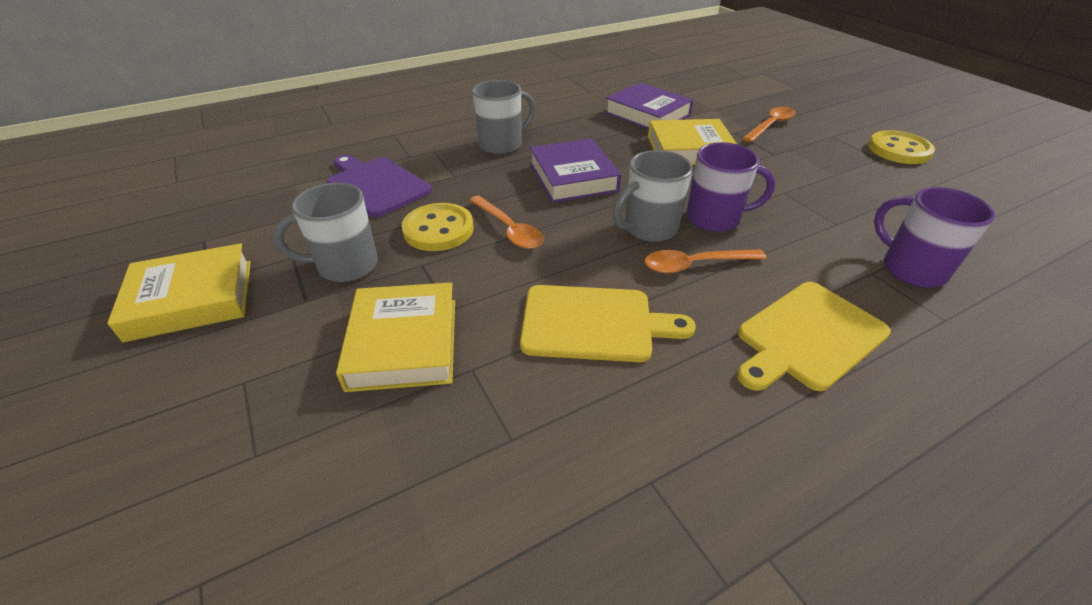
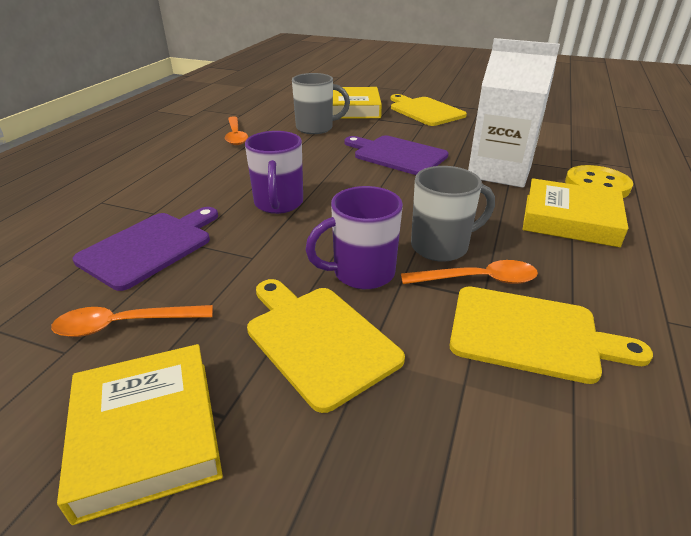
grey mug: 3 -> 2
purple book: 2 -> 0
purple cutting board: 1 -> 2
white carton: 0 -> 1
yellow button: 2 -> 1
yellow cutting board: 2 -> 3

